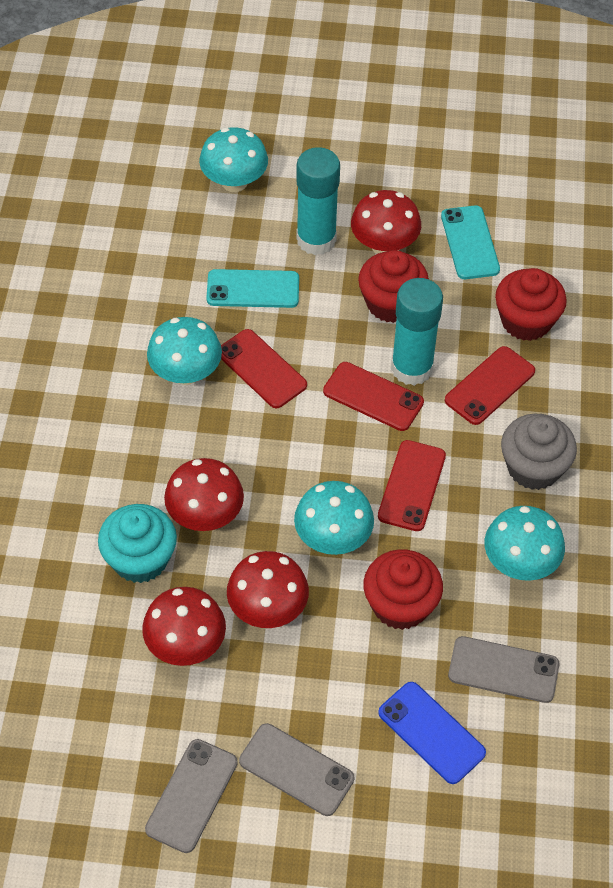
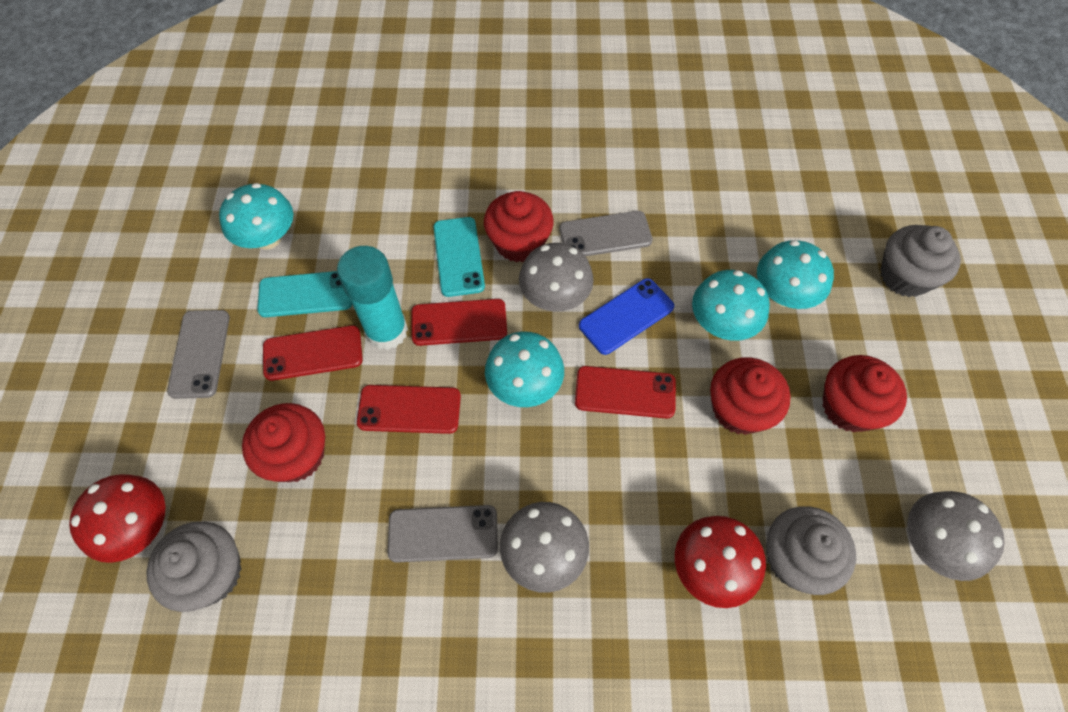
grey cupcake: 1 -> 3
grey mushroom: 0 -> 3
red cupcake: 3 -> 4
red mushroom: 4 -> 2
turquoise cupcake: 1 -> 0
turquoise glue stick: 2 -> 1

